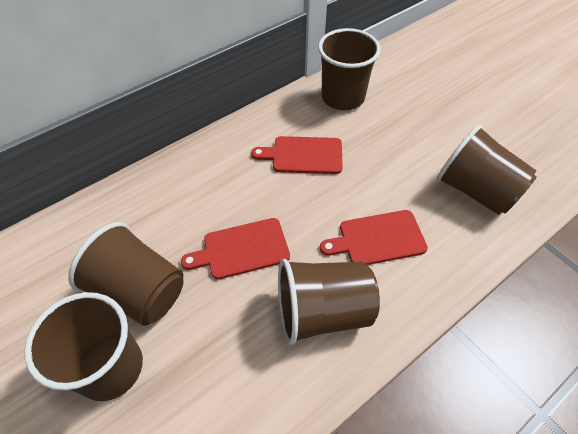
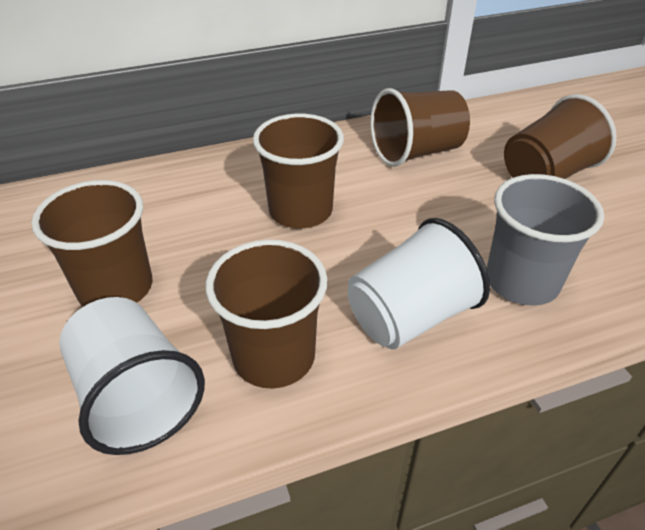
grey cup: 0 -> 1
red cutting board: 3 -> 0
white cup: 0 -> 2

